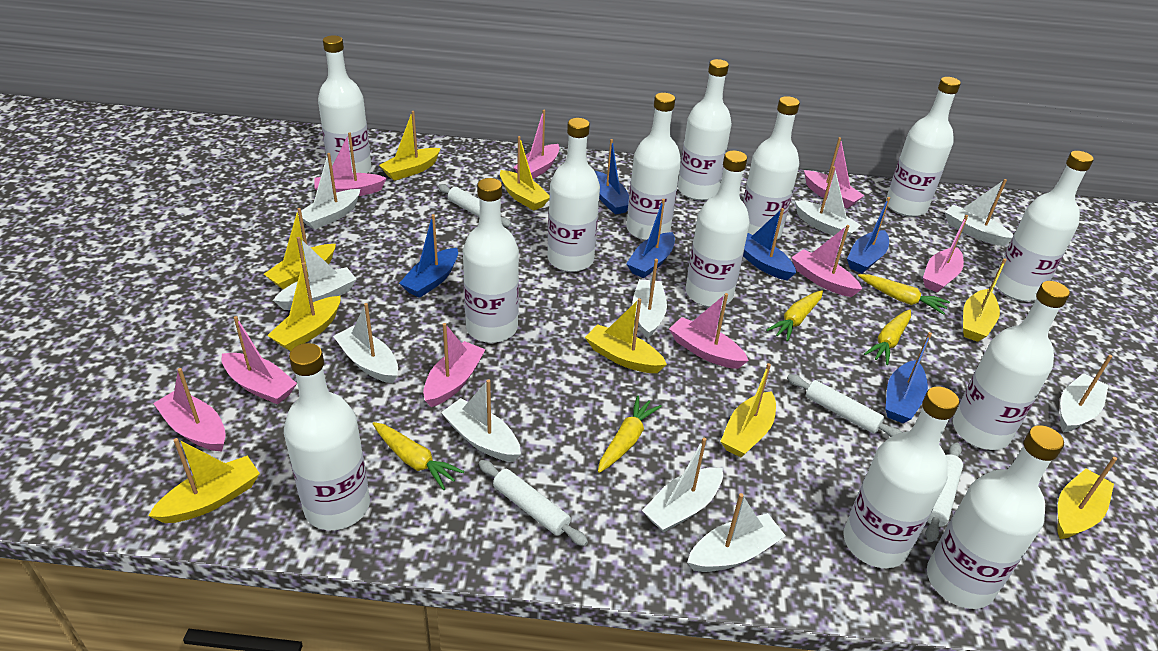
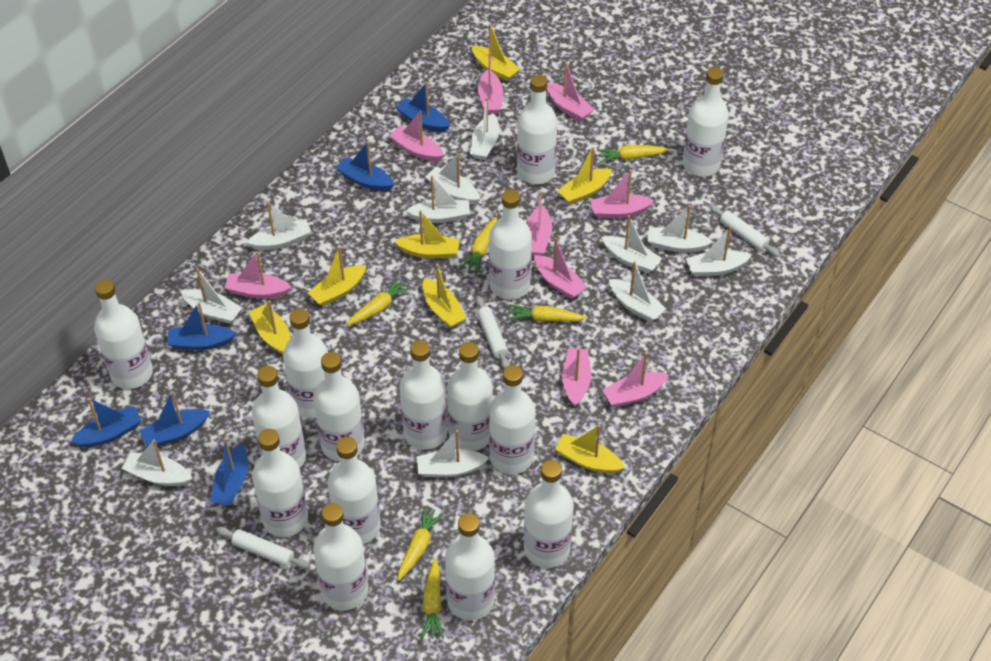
white boat: 10 -> 11
white bottle: 13 -> 15
white rolling pin: 4 -> 3
yellow boat: 9 -> 7
yellow carrot: 5 -> 6

